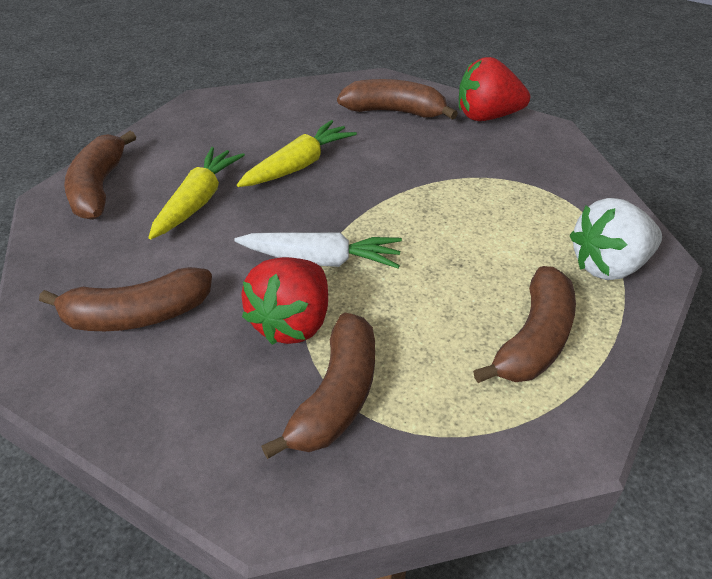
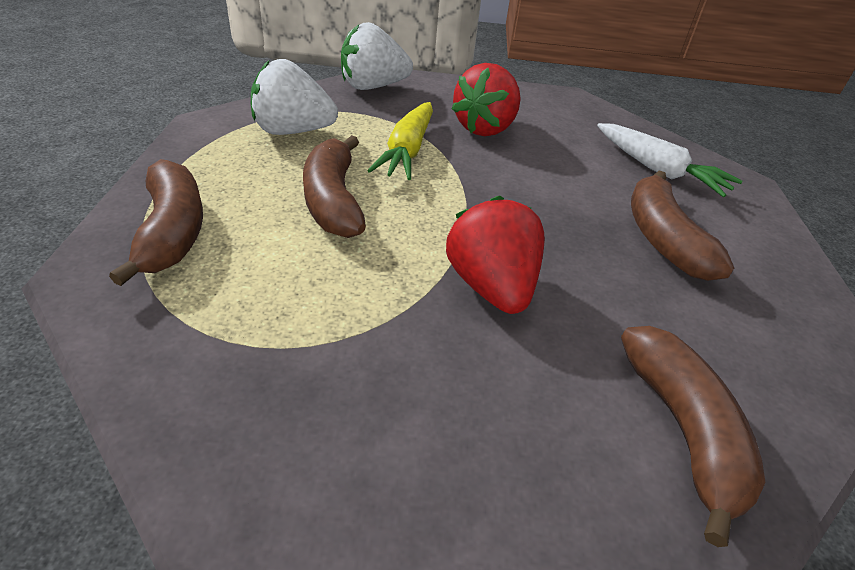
brown banana: 5 -> 4
white strawberry: 1 -> 2
yellow carrot: 2 -> 1

